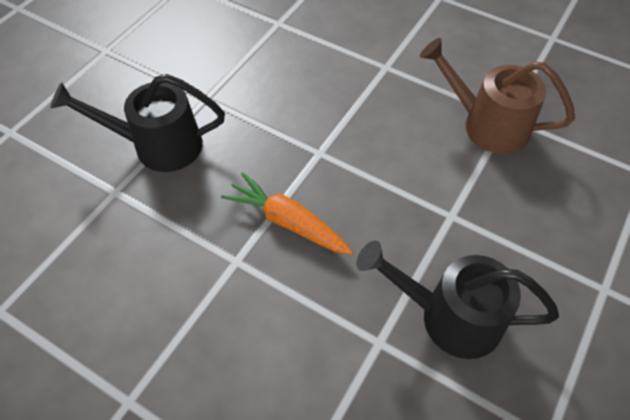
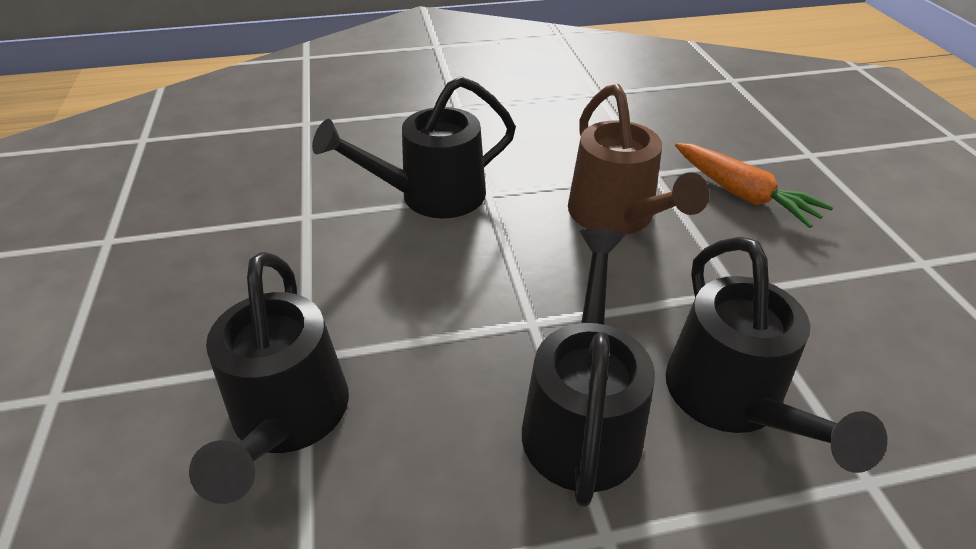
black watering can: 2 -> 4

